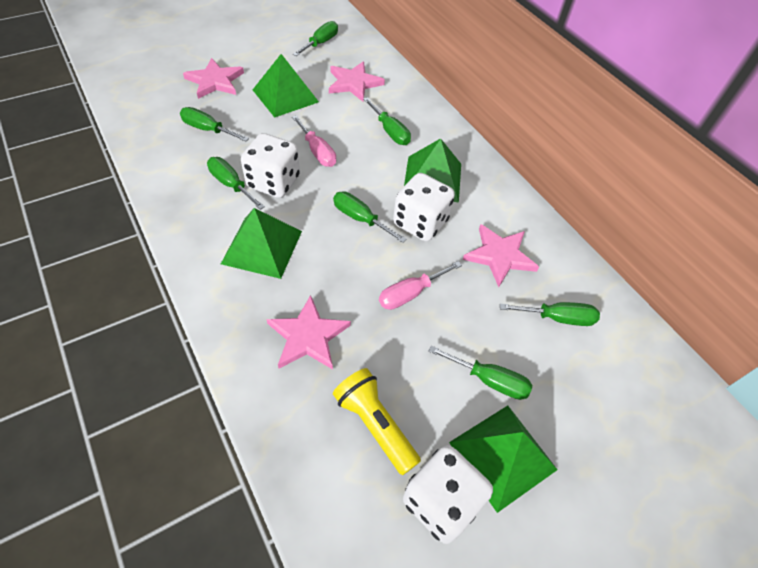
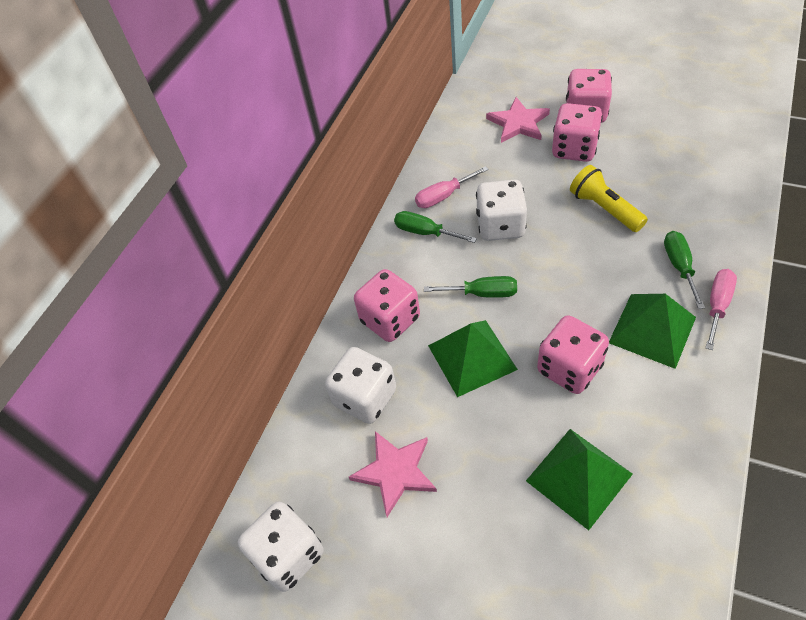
green pyramid: 4 -> 3
green screwdriver: 7 -> 3
pink dice: 0 -> 4
pink star: 4 -> 2

